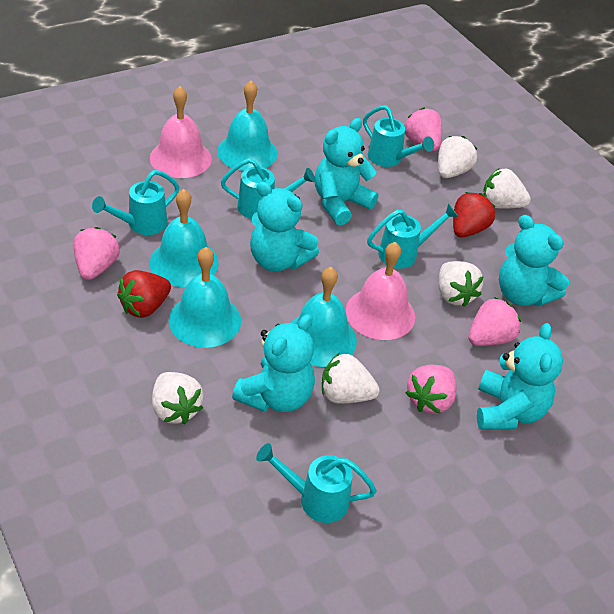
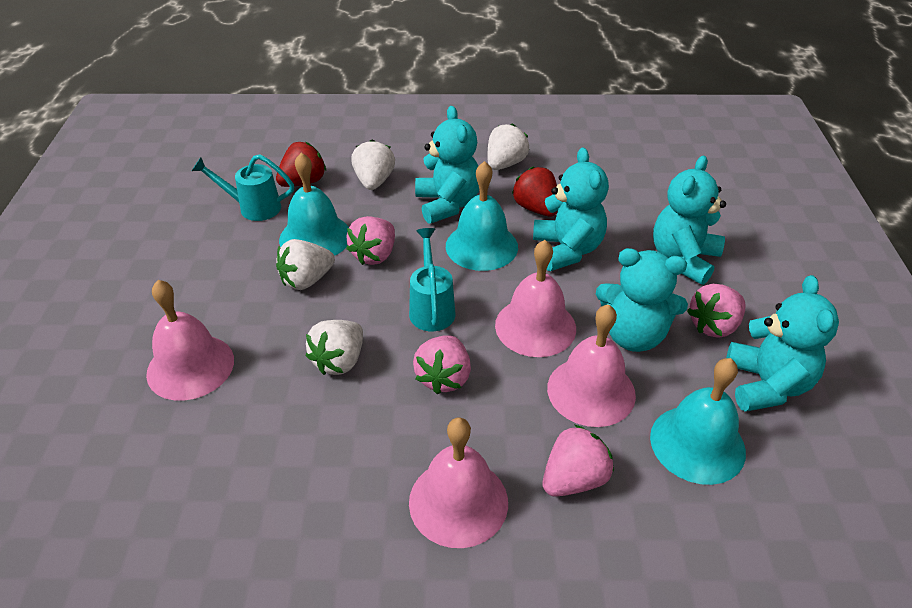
pink bell: 2 -> 4
turquoise bell: 4 -> 3
turquoise watering can: 5 -> 2
white strawberry: 5 -> 4

